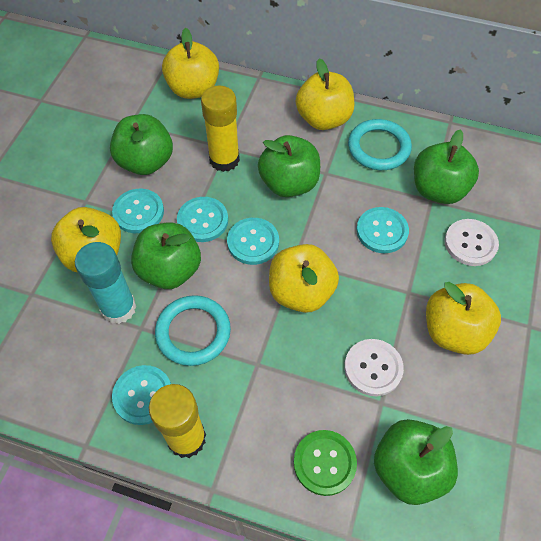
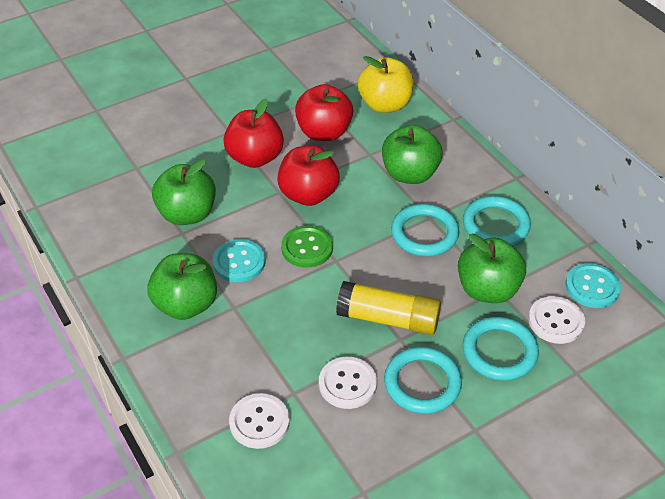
green apple: 5 -> 4
red apple: 0 -> 3
turquoise button: 5 -> 2
turquoise glue stick: 1 -> 0
turquoise ring: 2 -> 4
white button: 2 -> 3
yellow apple: 5 -> 1
yellow glue stick: 2 -> 1

